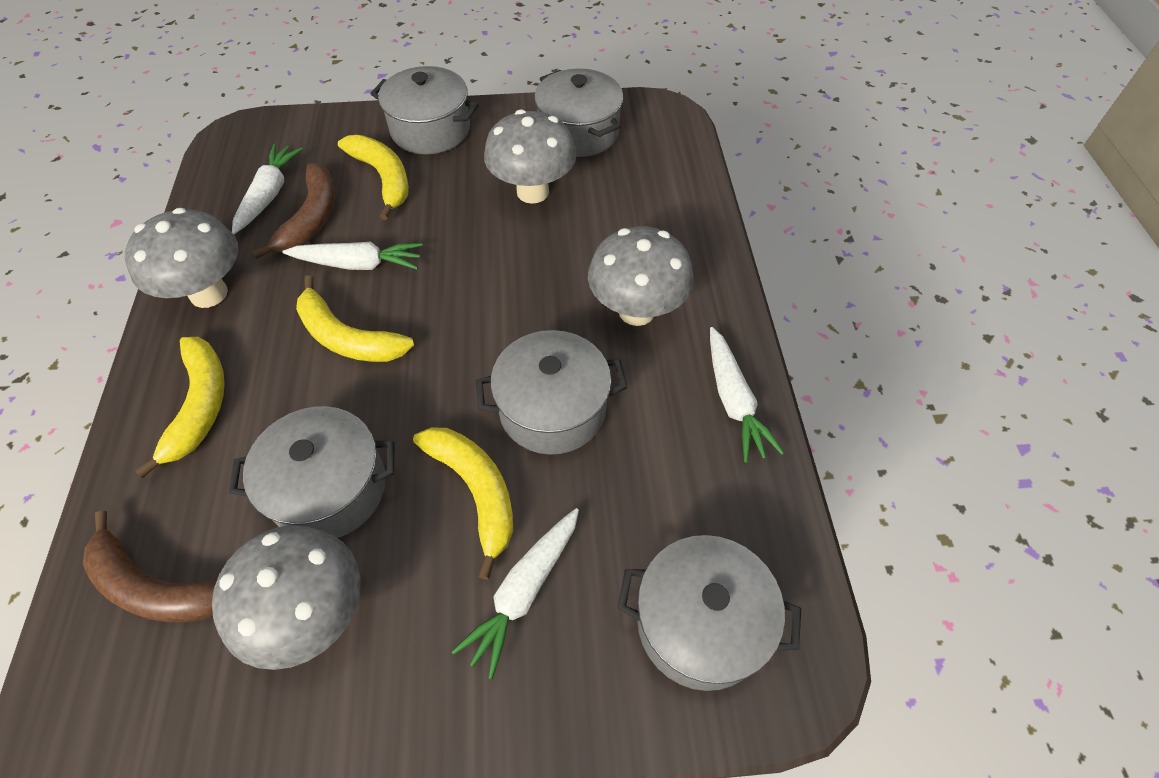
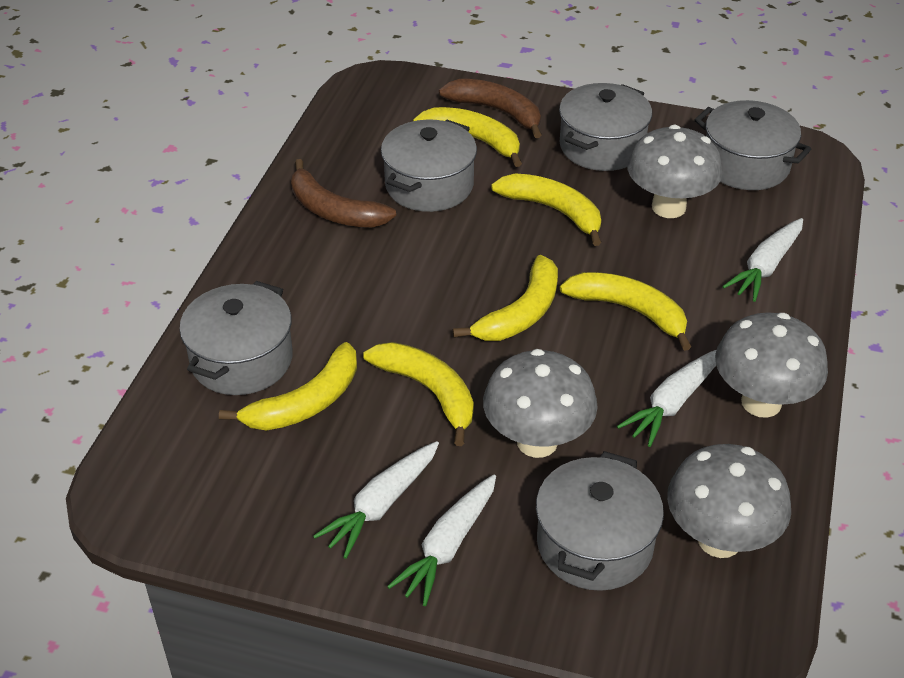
yellow banana: 4 -> 6

